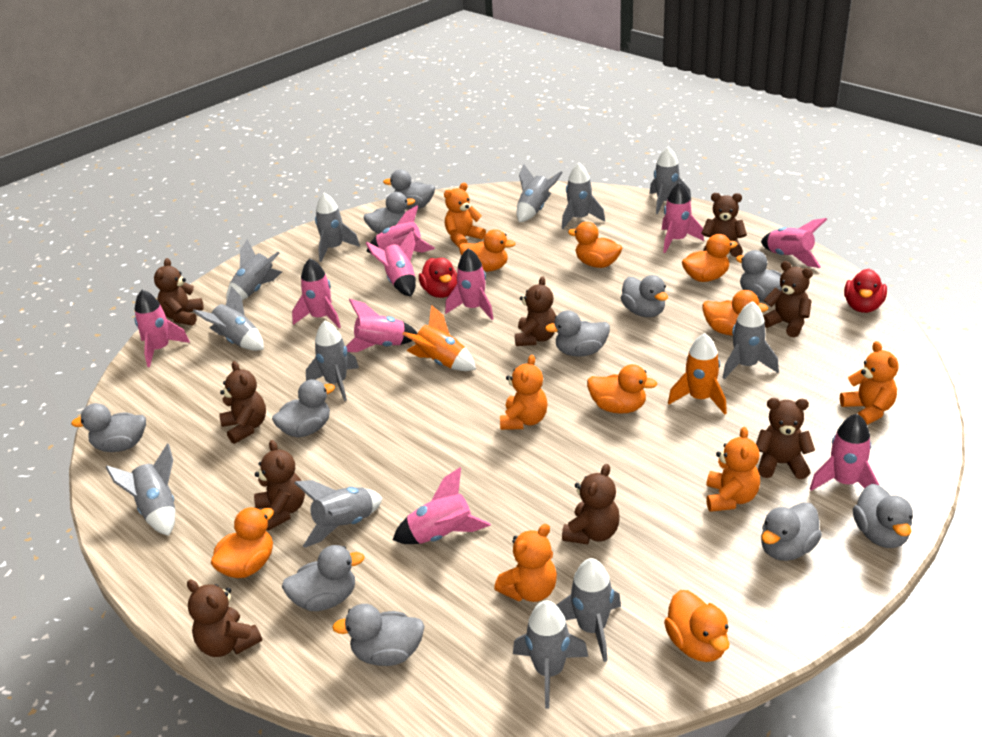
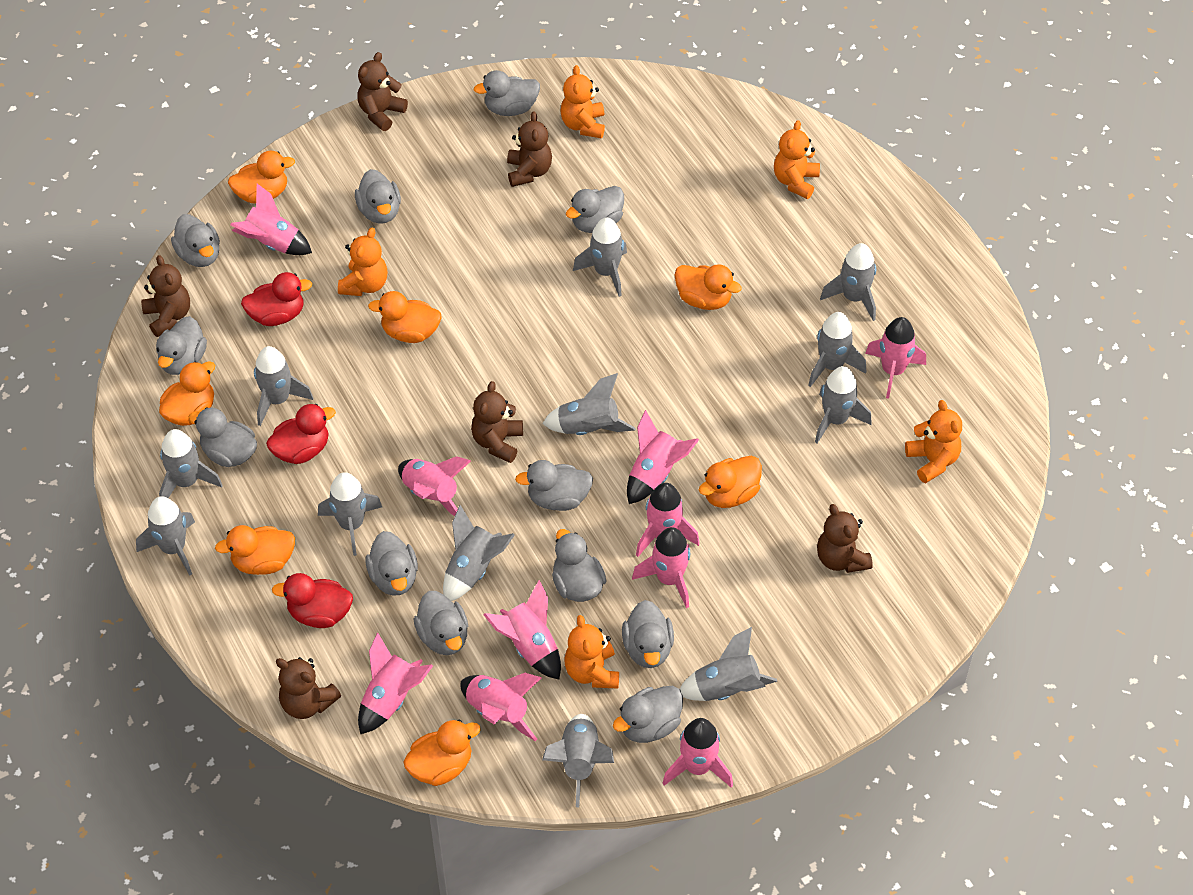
brown teddy bear: 9 -> 6
grey duck: 11 -> 12
orange rocket: 2 -> 0
red duck: 2 -> 3

